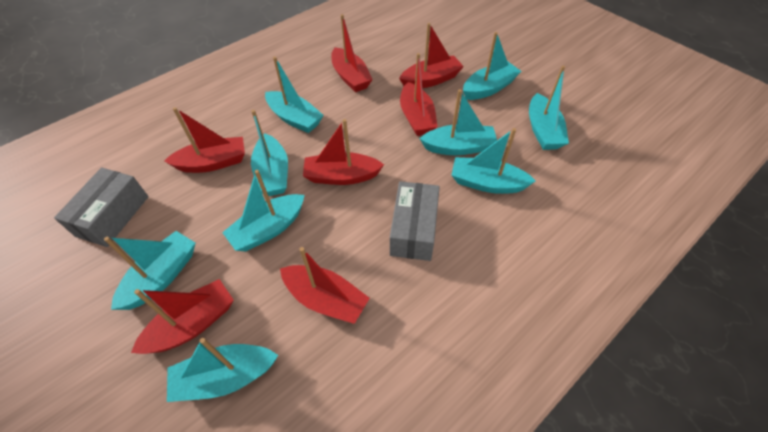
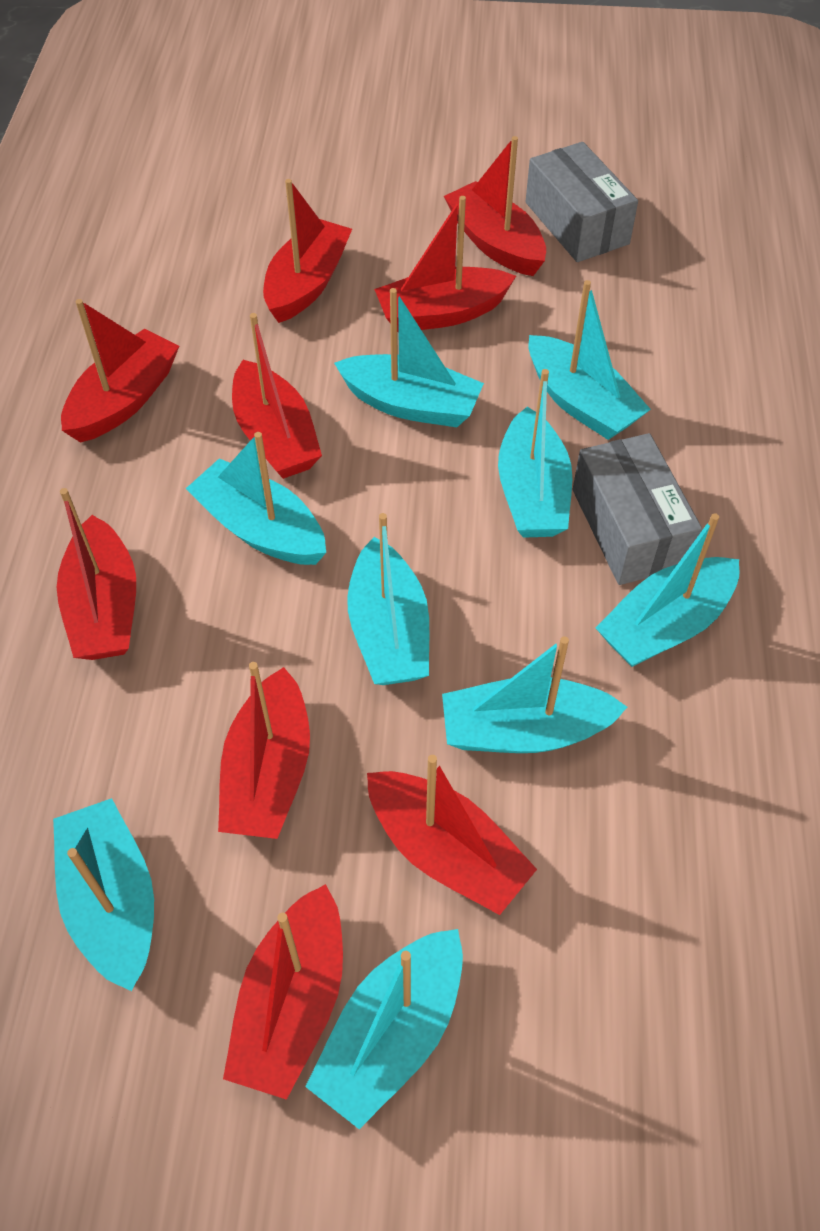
red boat: 7 -> 9

